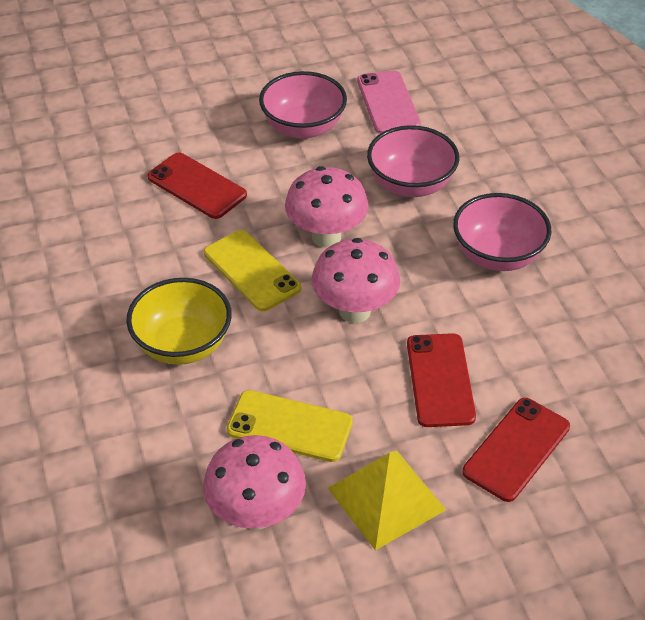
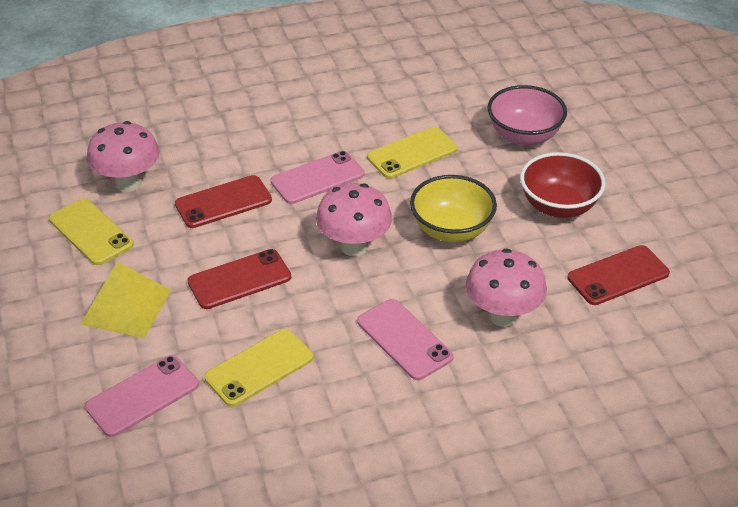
pink bowl: 3 -> 1
pink phone: 1 -> 3
red bowl: 0 -> 1
yellow phone: 2 -> 3

